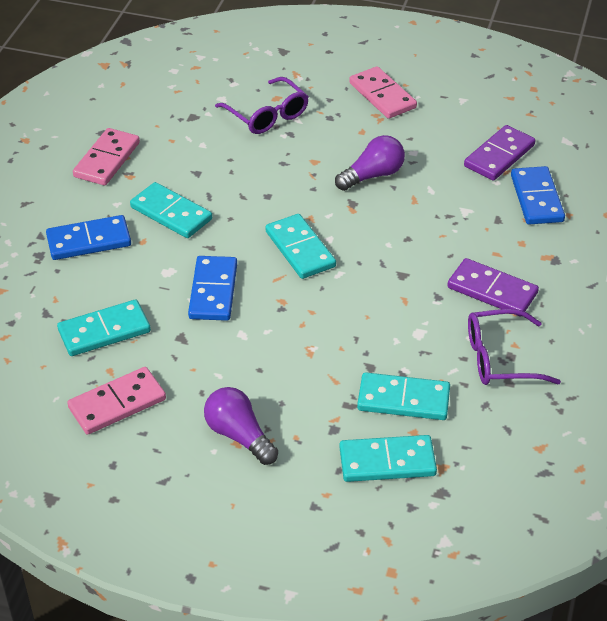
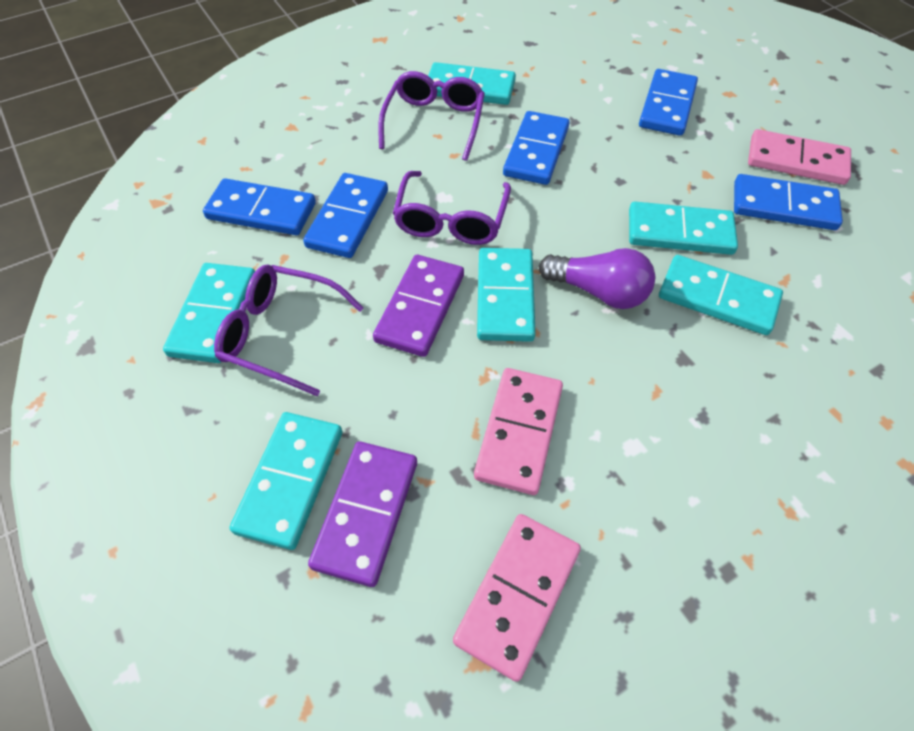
blue domino: 3 -> 5
purple glasses: 2 -> 3
purple light bulb: 2 -> 1
turquoise domino: 5 -> 6

